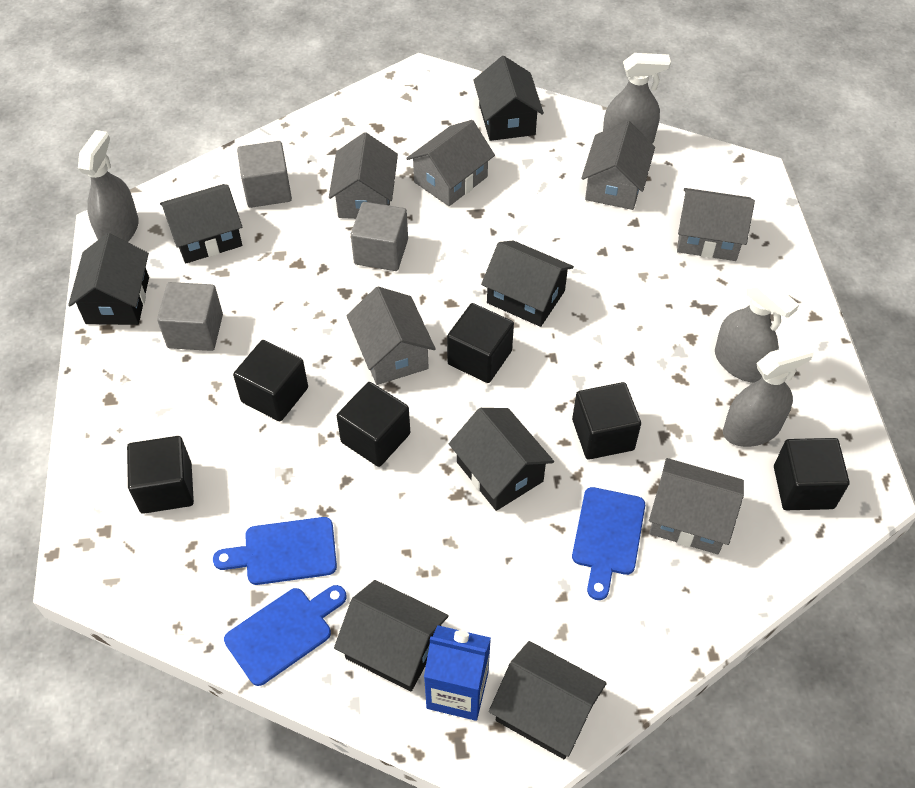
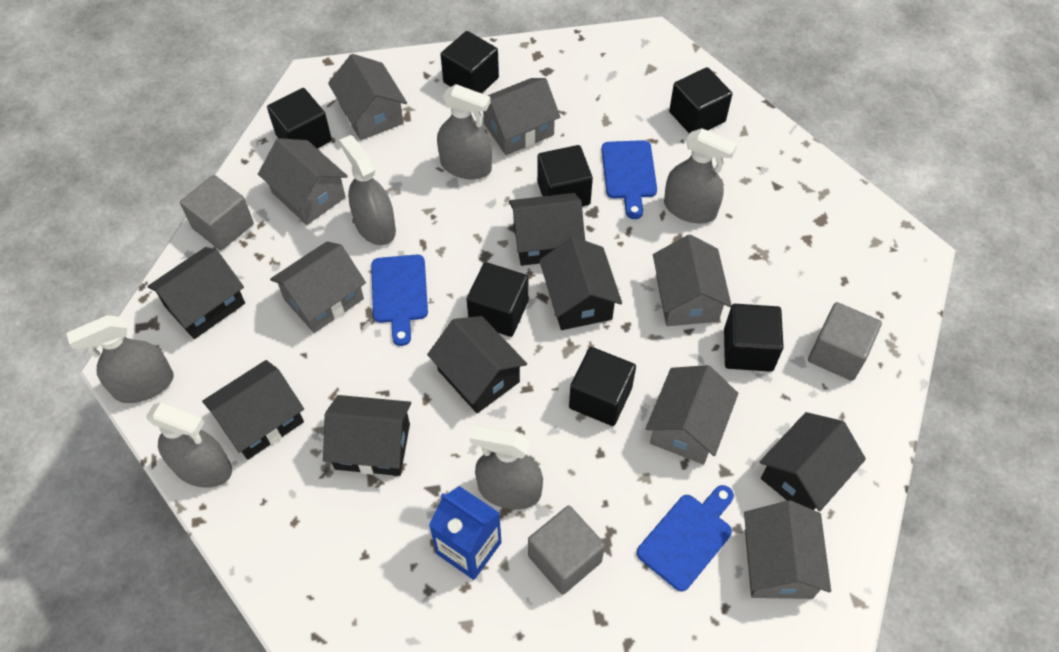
black cube: 6 -> 7
grey house: 6 -> 7
grey spray bottle: 4 -> 6

